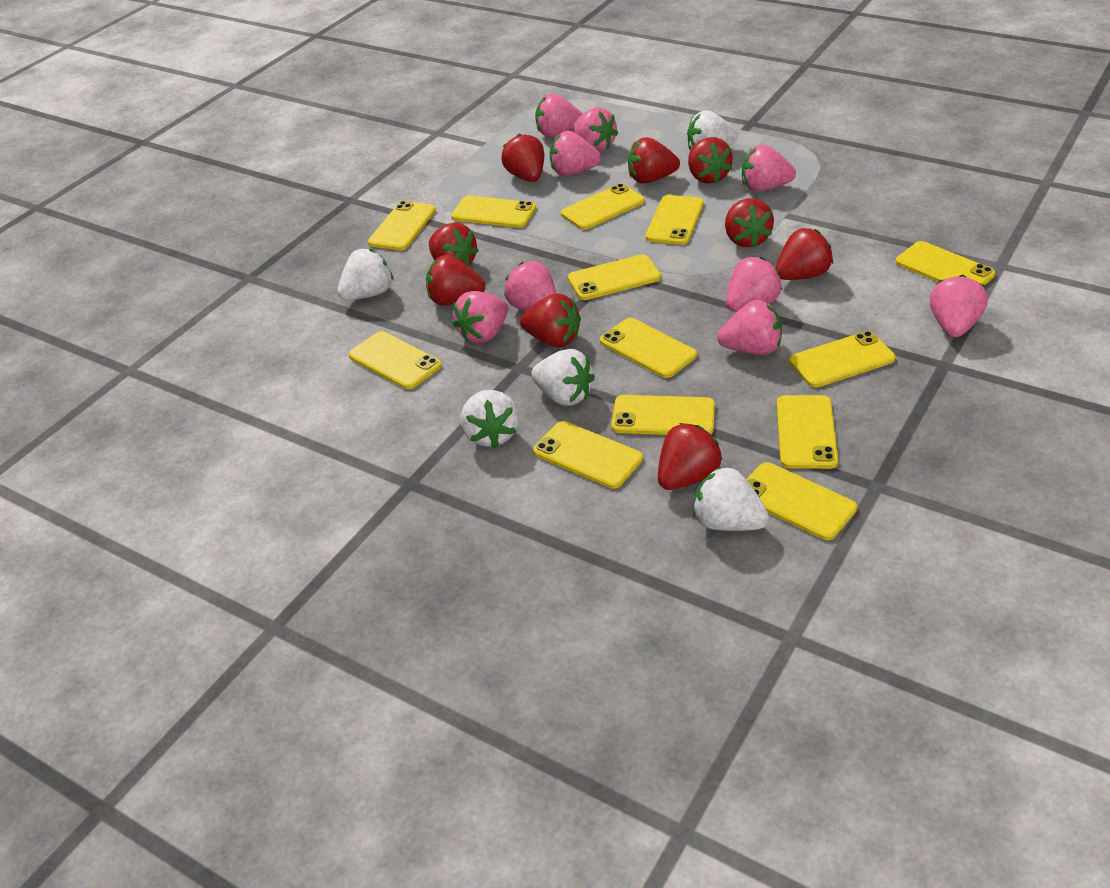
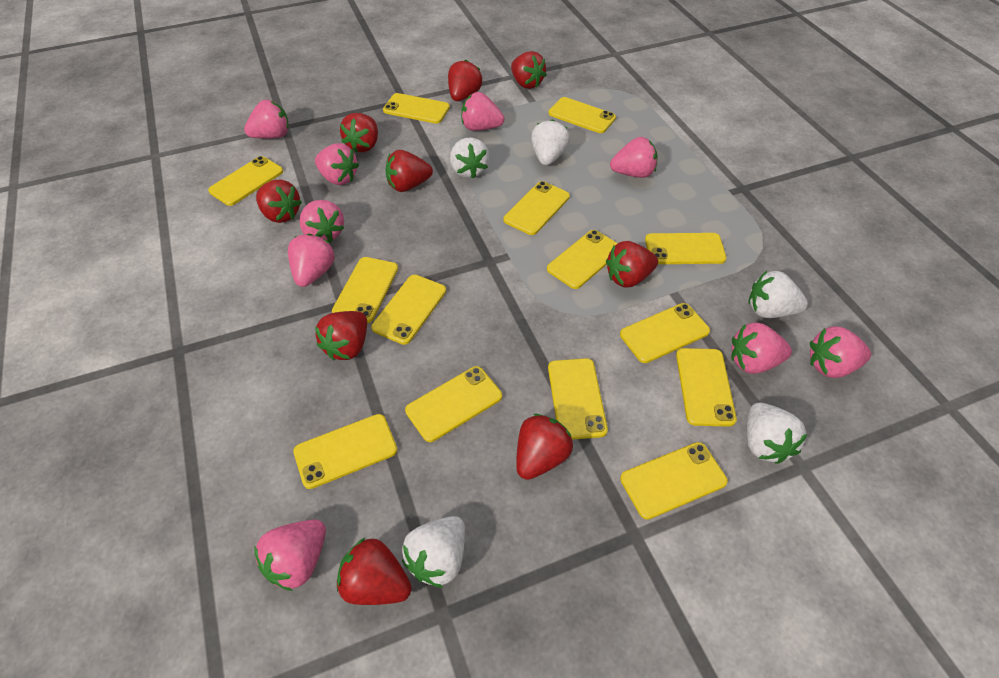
yellow phone: 13 -> 14

